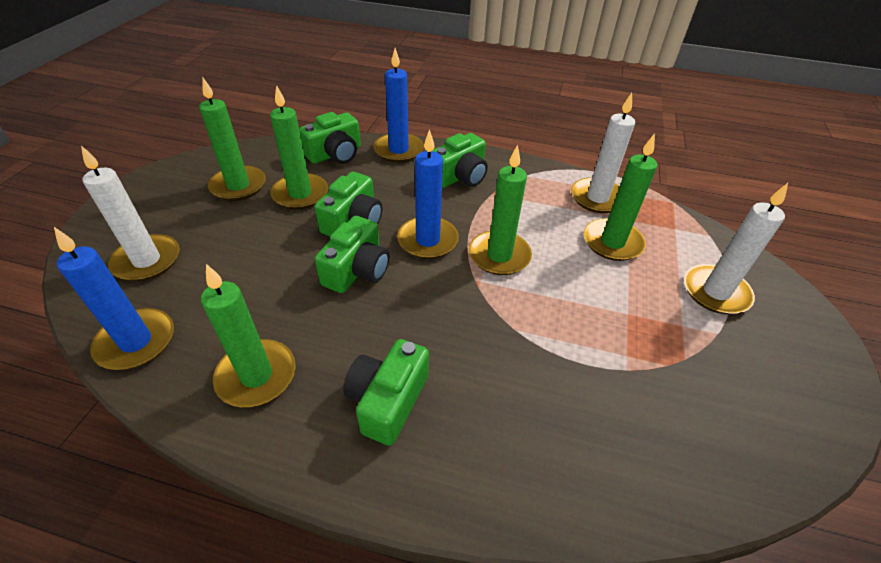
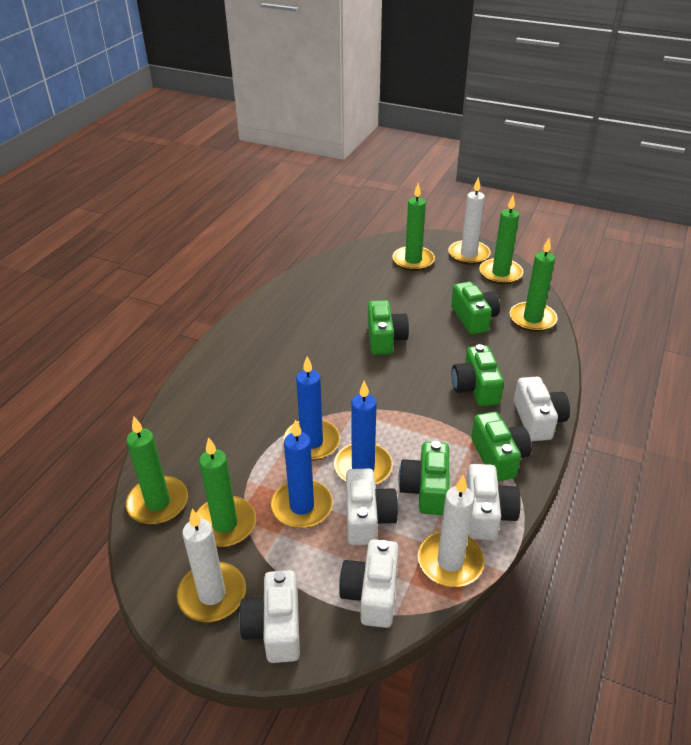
white camera: 0 -> 5

